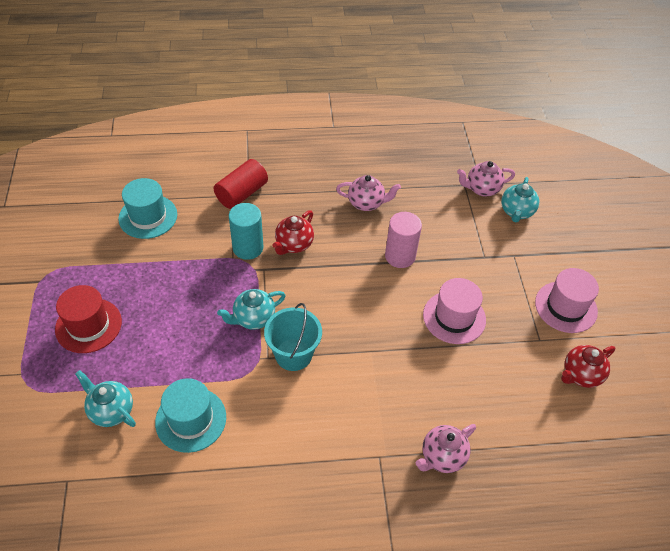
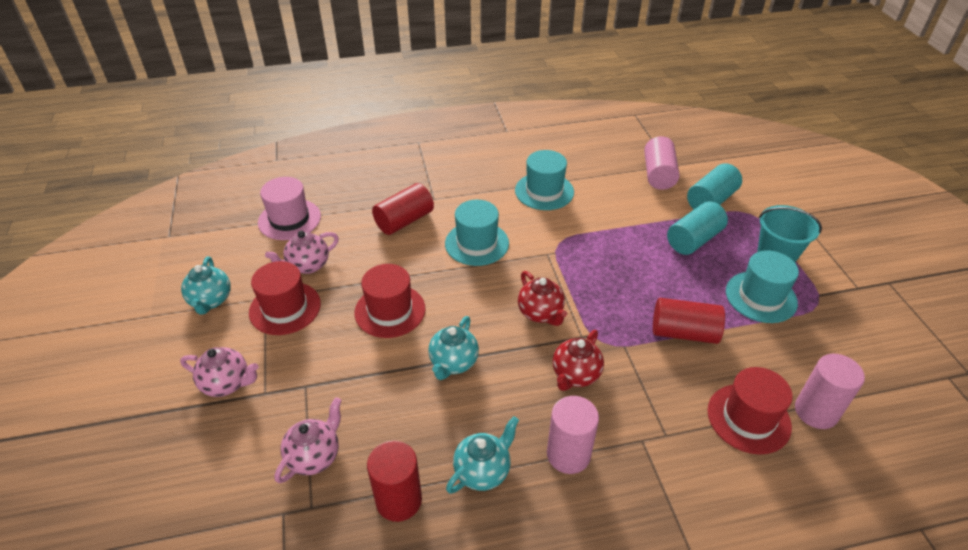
pink cylinder: 1 -> 3
pink hat: 2 -> 1
red cylinder: 1 -> 3
red hat: 1 -> 3
turquoise cylinder: 1 -> 2
turquoise hat: 2 -> 3

